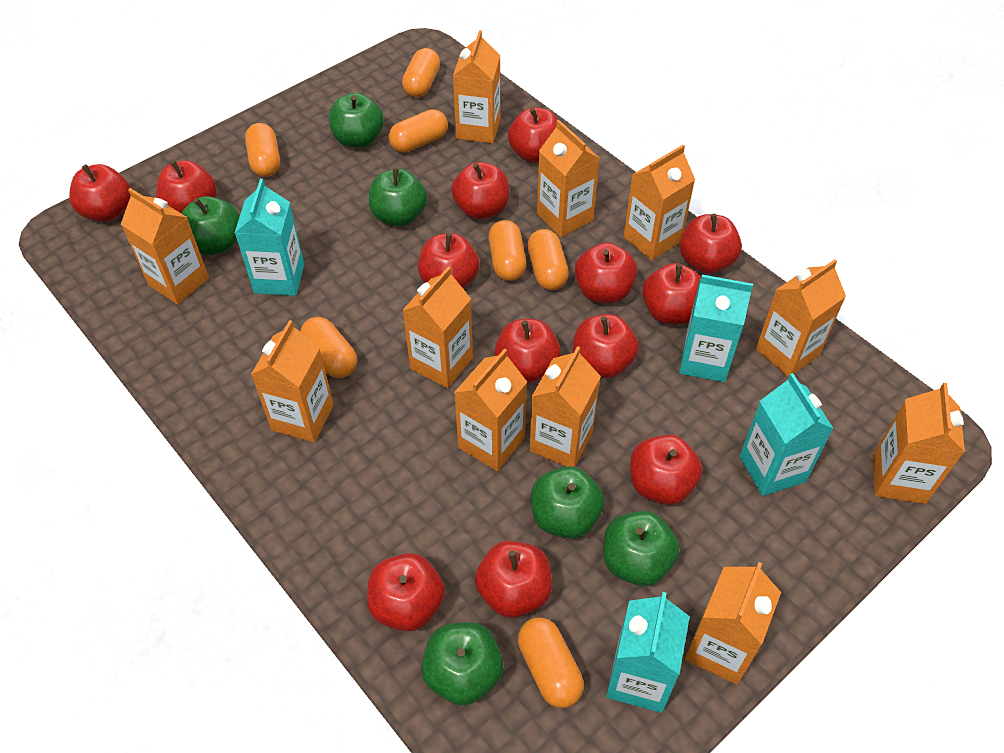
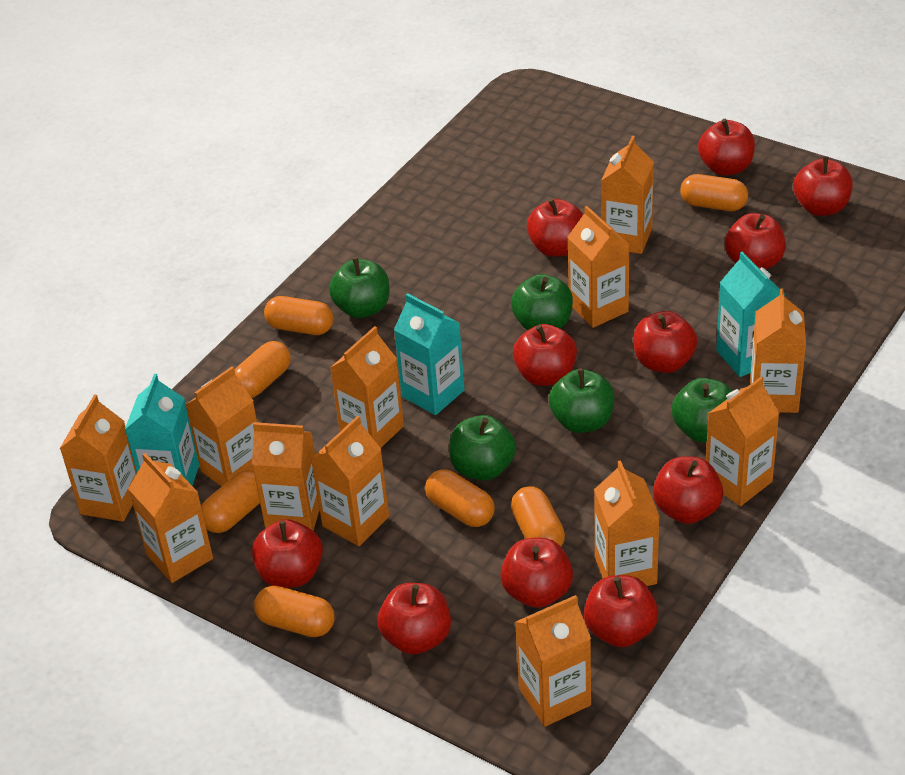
green apple: 6 -> 5
orange carton: 11 -> 12
red apple: 13 -> 11
turquoise carton: 4 -> 3

